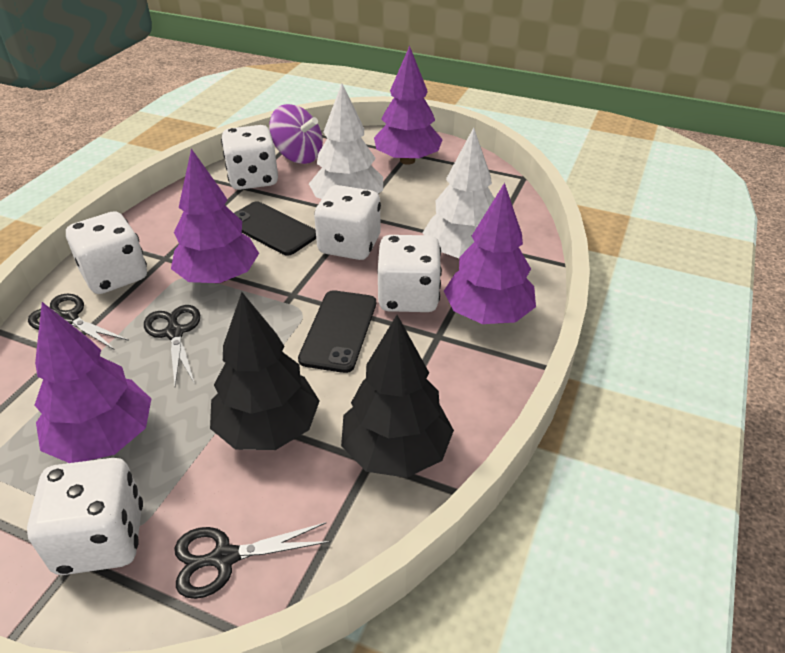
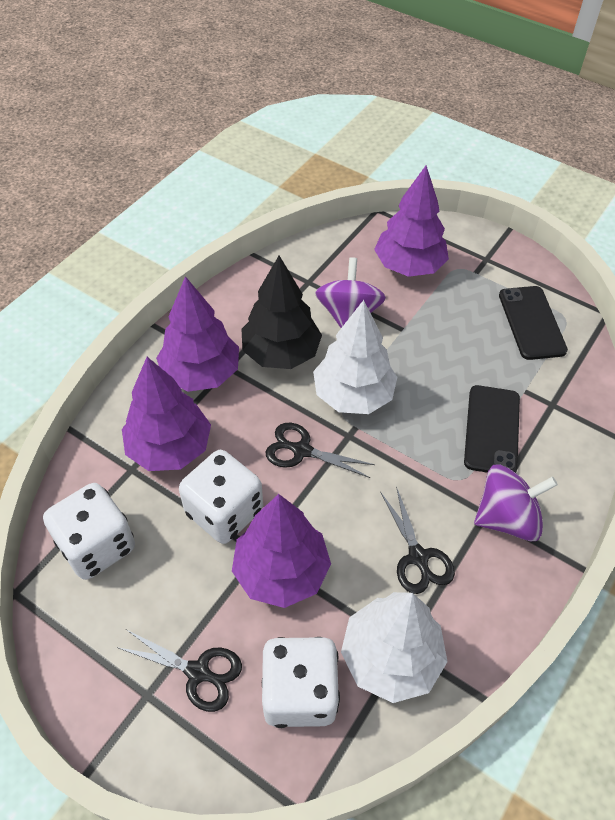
black tree: 2 -> 1
purple spinning top: 1 -> 2
white dice: 5 -> 3

